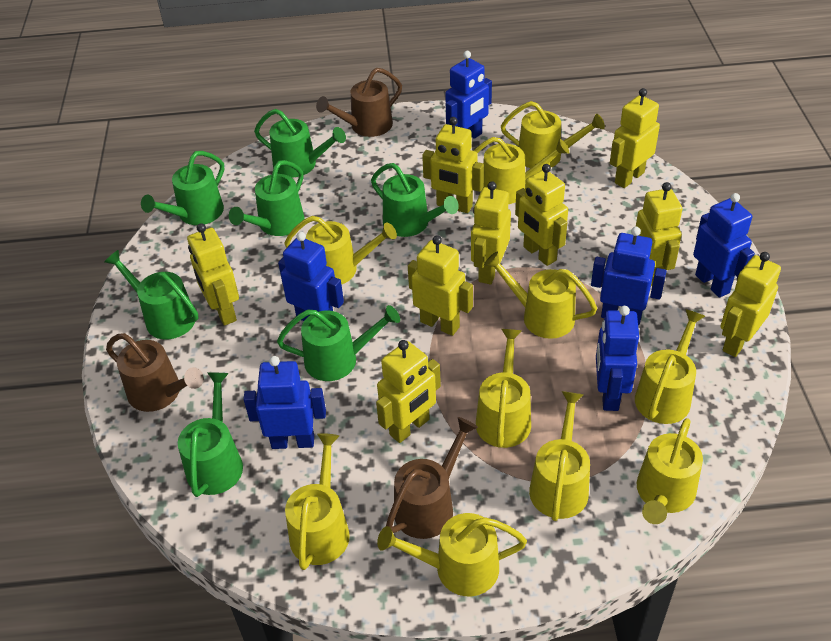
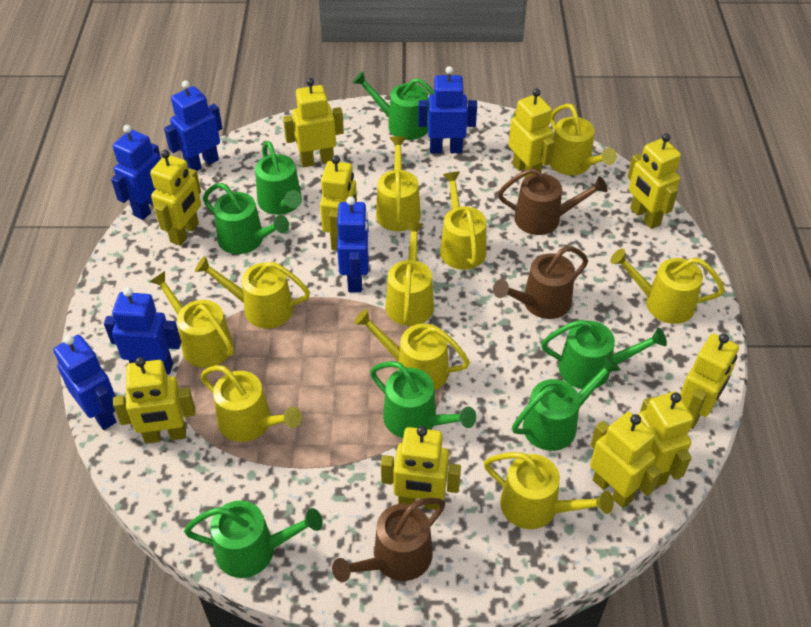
yellow robot: 9 -> 10

